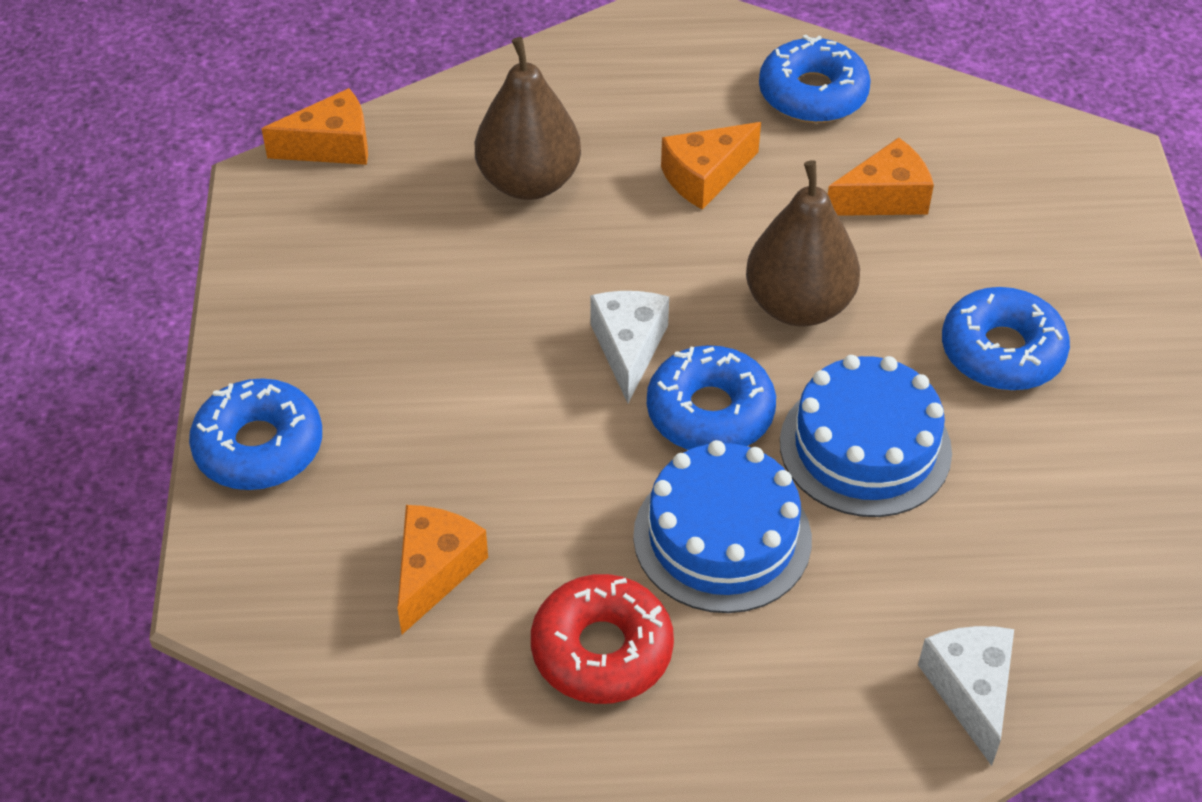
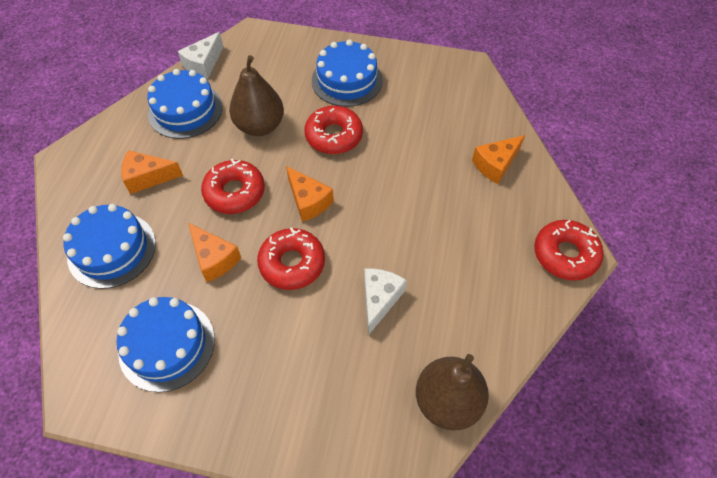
blue cake: 2 -> 4
blue donut: 4 -> 0
red donut: 1 -> 4

